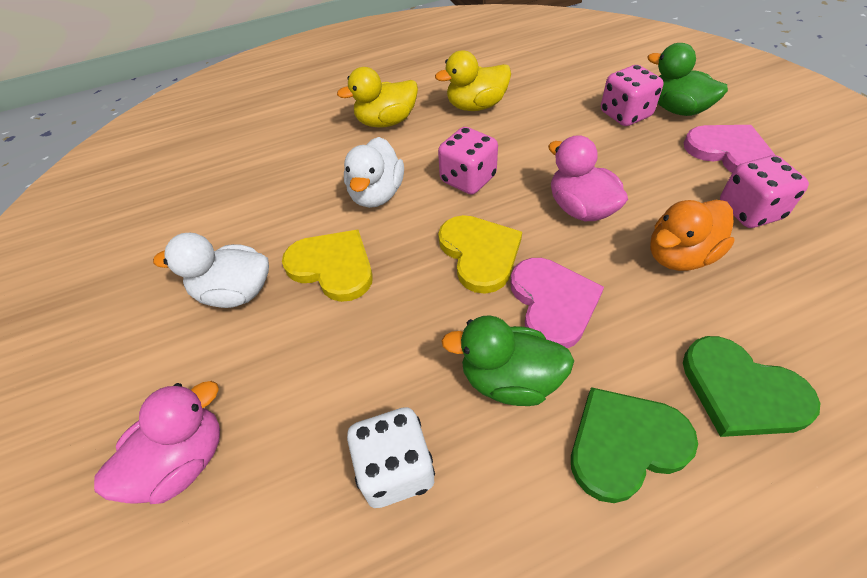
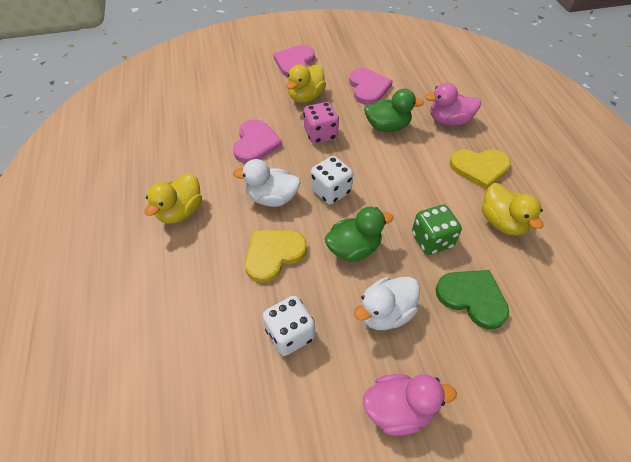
green dice: 0 -> 1
green heart: 2 -> 1
orange duck: 1 -> 0
pink dice: 3 -> 1
pink heart: 2 -> 3
white dice: 1 -> 2
yellow duck: 2 -> 3

